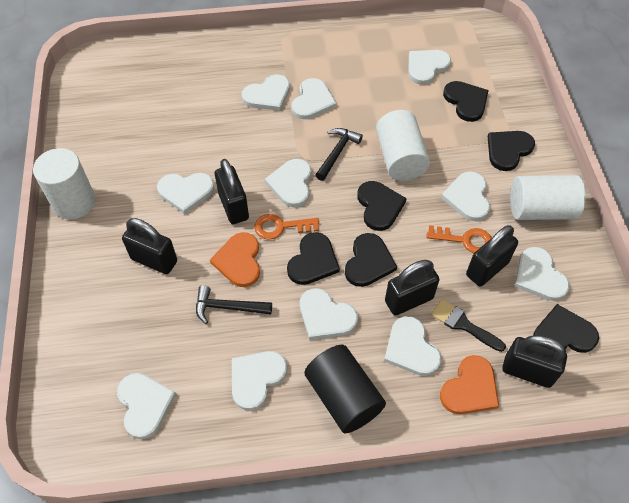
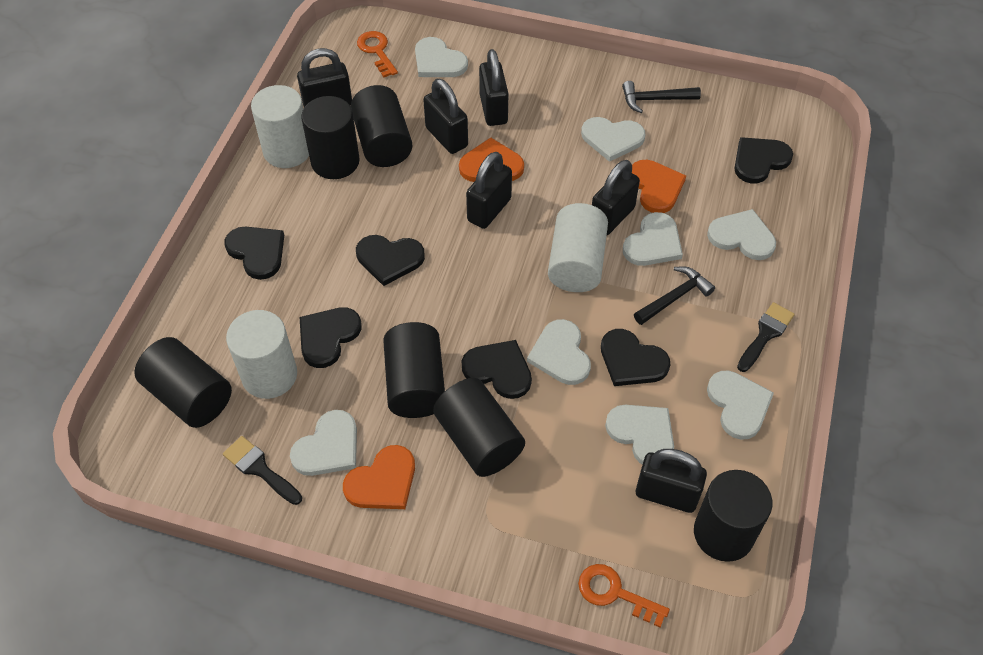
black brush: 1 -> 2
black cylinder: 1 -> 6
black padlock: 5 -> 6
orange heart: 2 -> 3
white heart: 11 -> 8

